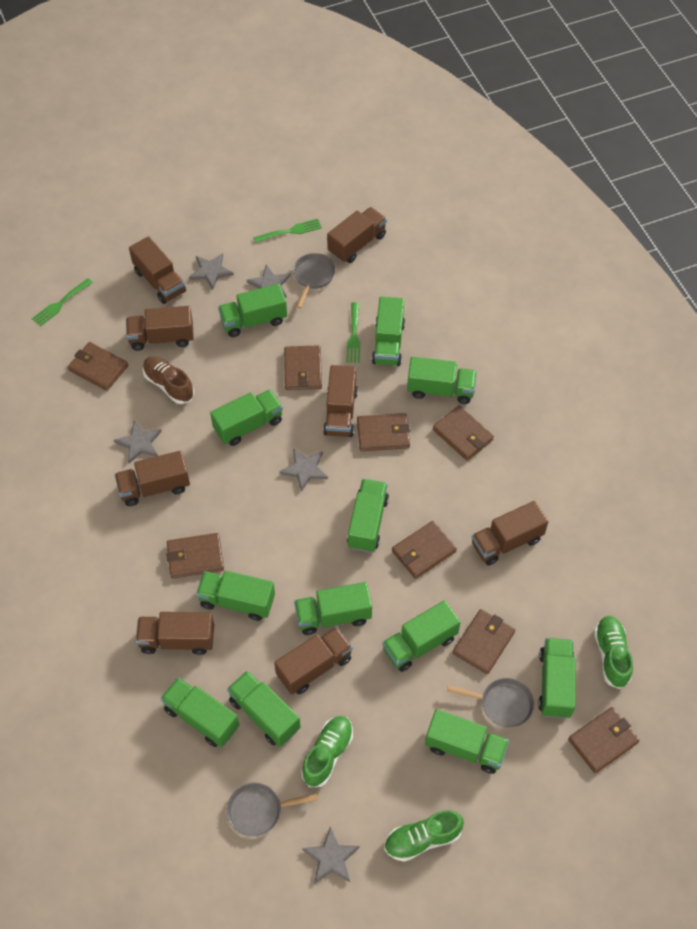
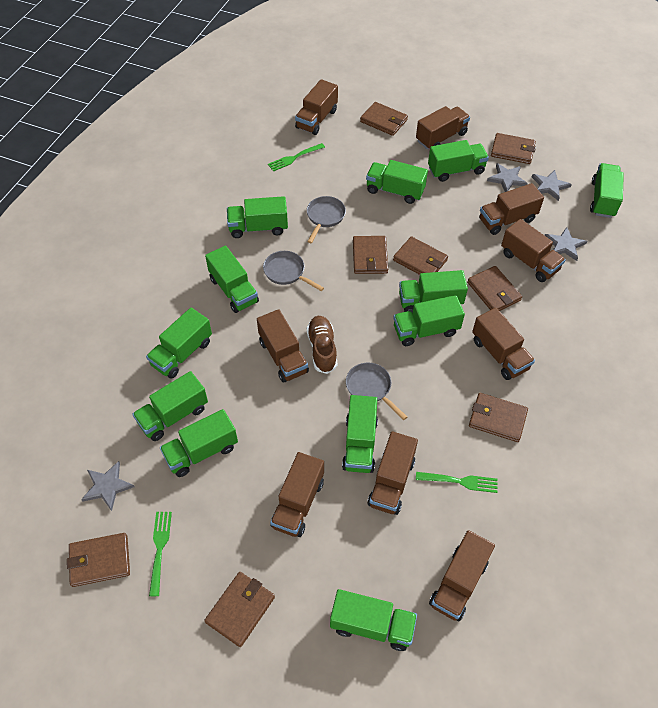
brown truck: 8 -> 9
green shoe: 3 -> 0
grey star: 5 -> 4

